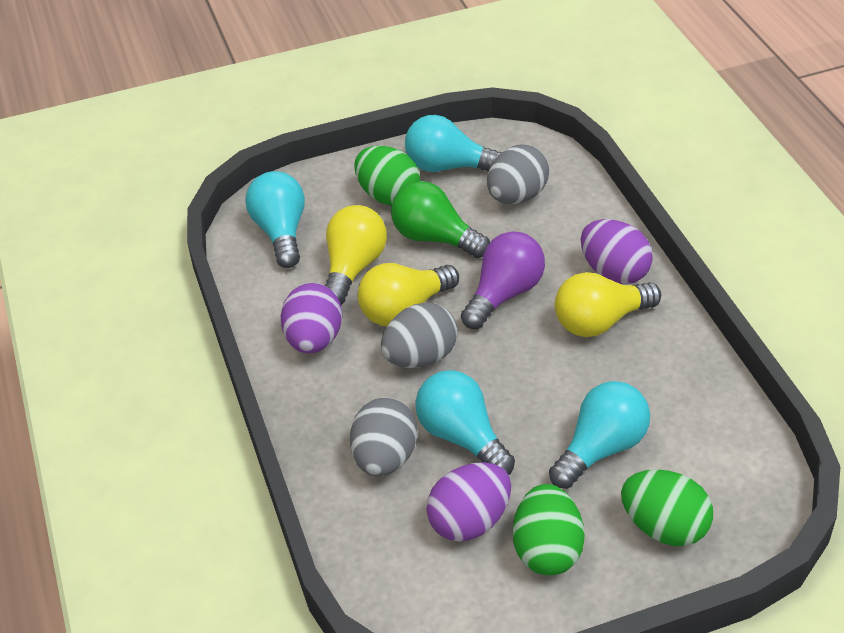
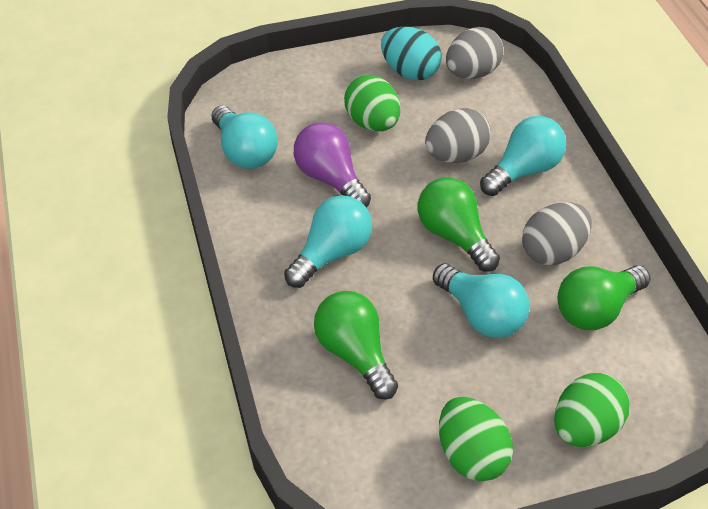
green light bulb: 1 -> 3
purple egg: 3 -> 0
turquoise egg: 0 -> 1
yellow light bulb: 3 -> 0

